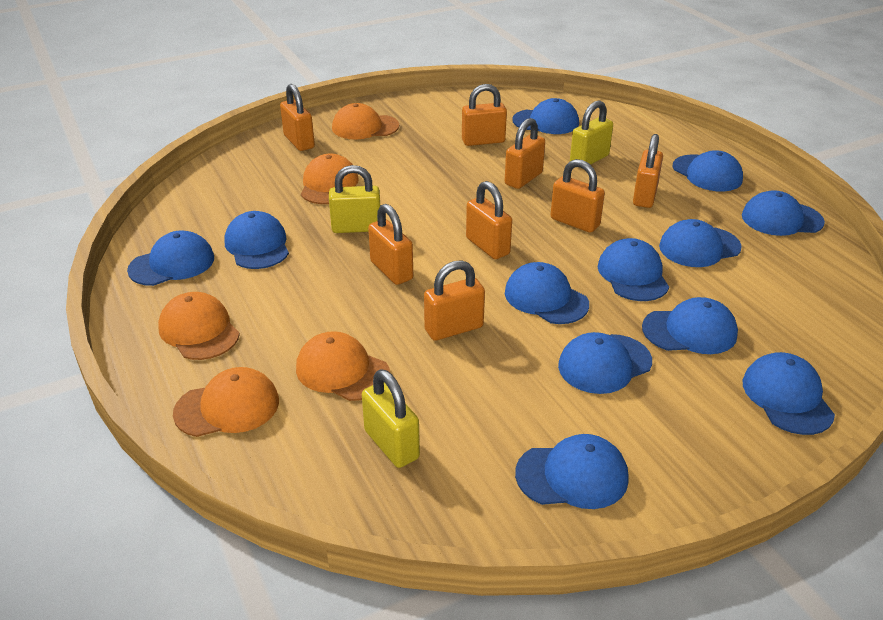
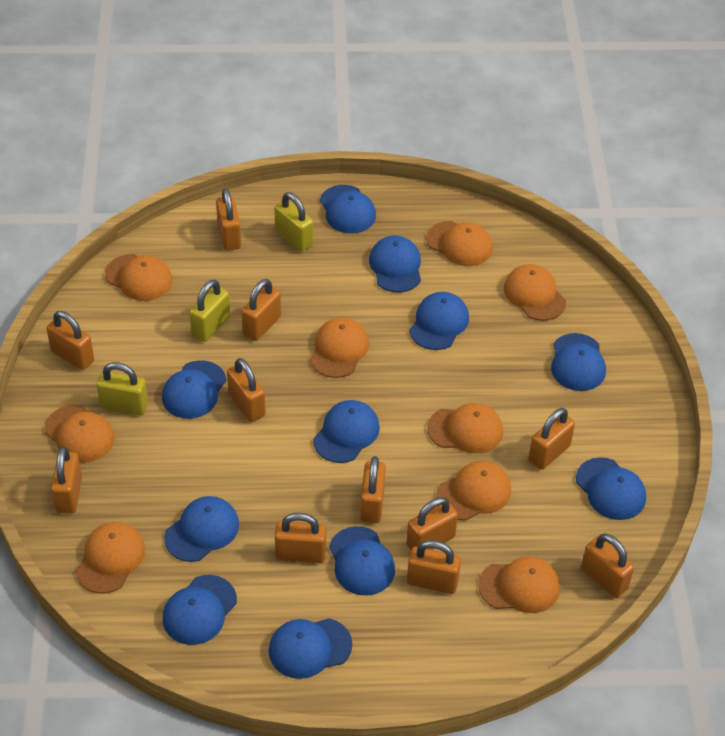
blue cap: 12 -> 11
orange cap: 5 -> 9
orange padlock: 8 -> 11

